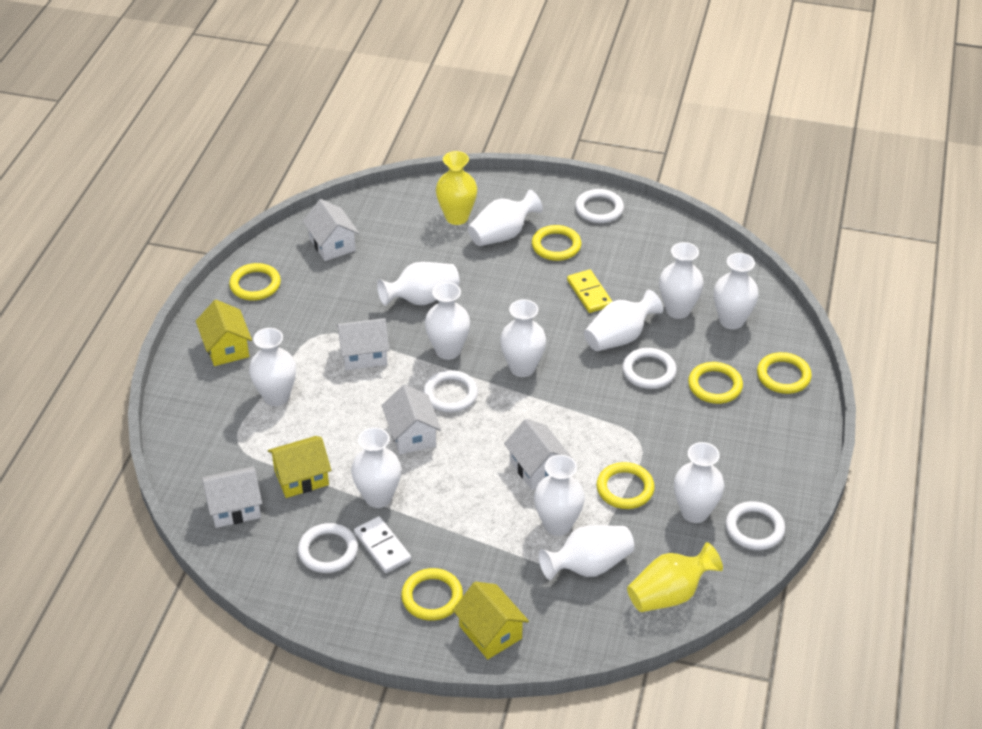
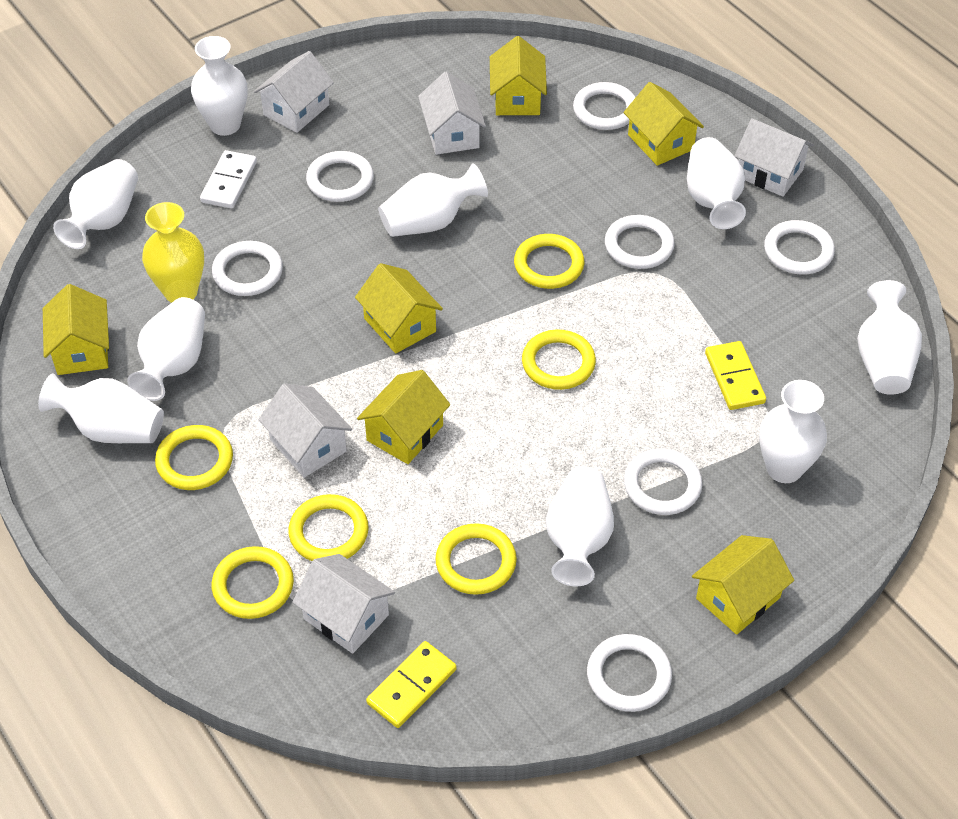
white ring: 5 -> 7
white vase: 12 -> 9
yellow domino: 1 -> 2
yellow house: 3 -> 6
yellow vase: 2 -> 1

